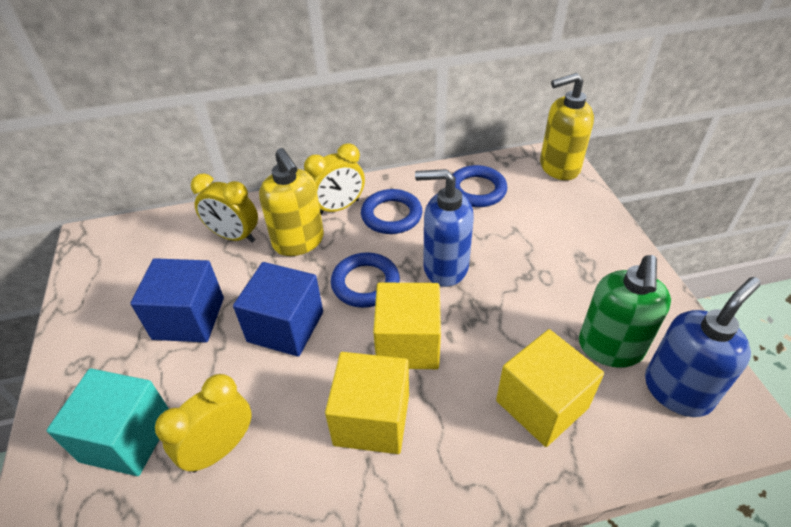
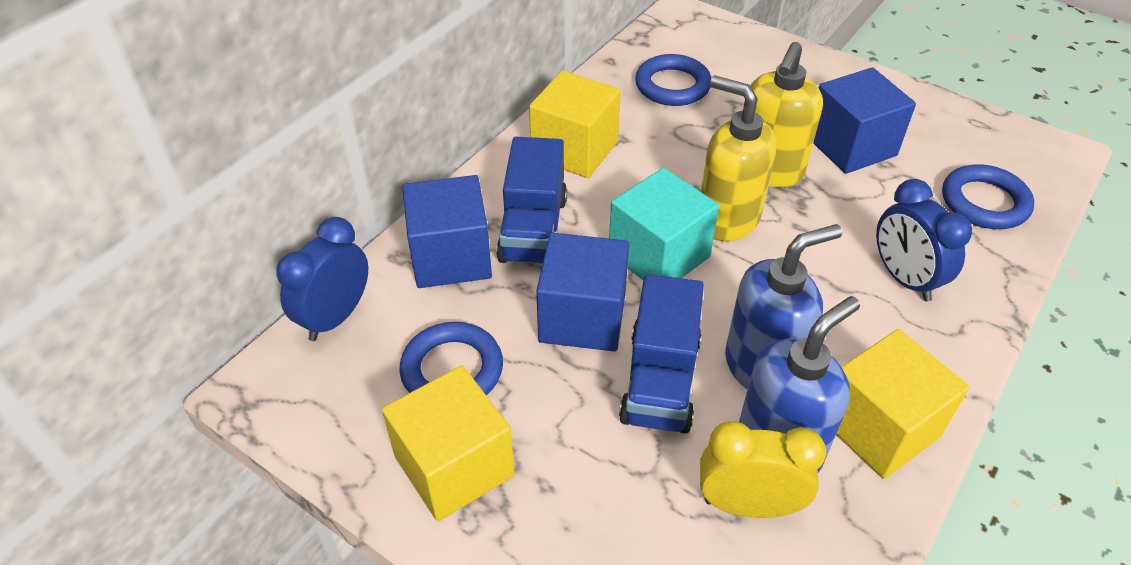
blue clock: 0 -> 2
blue cube: 2 -> 3
blue truck: 0 -> 2
green soap dispenser: 1 -> 0
yellow clock: 3 -> 1

